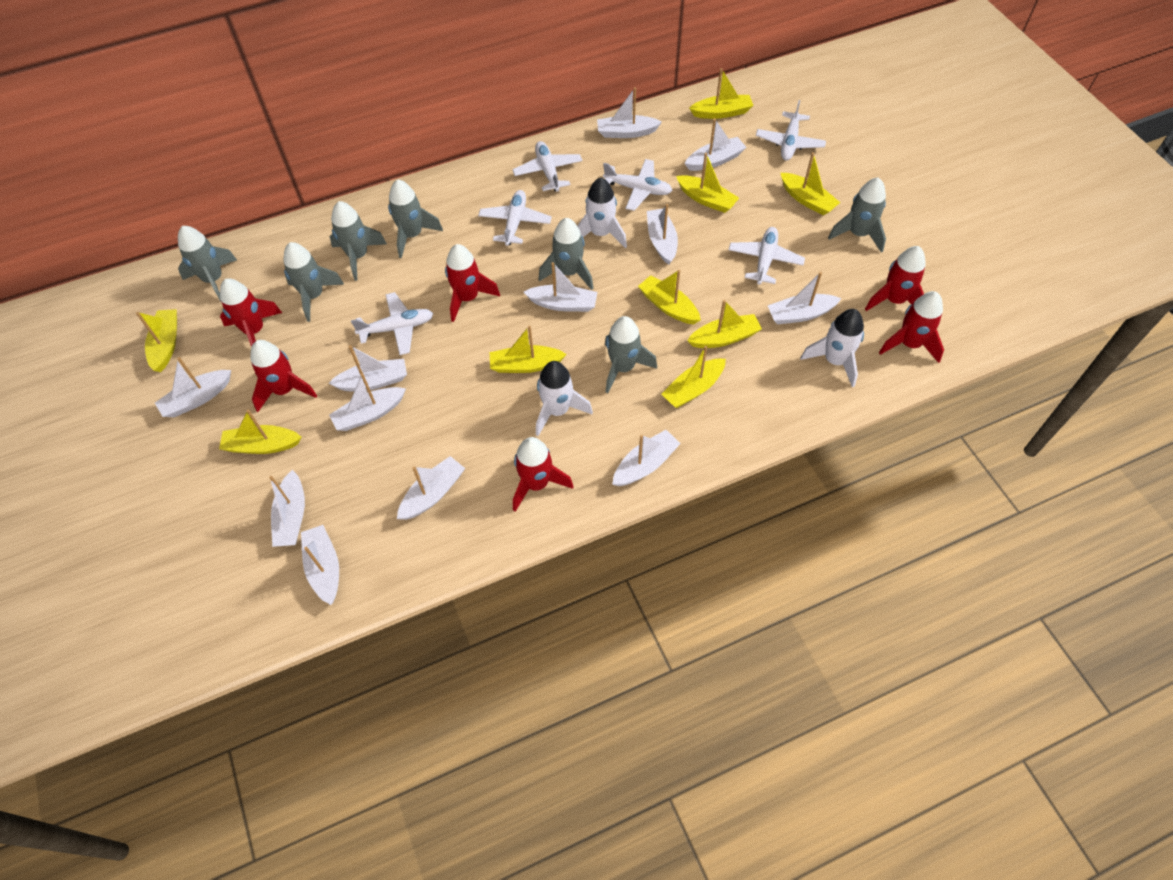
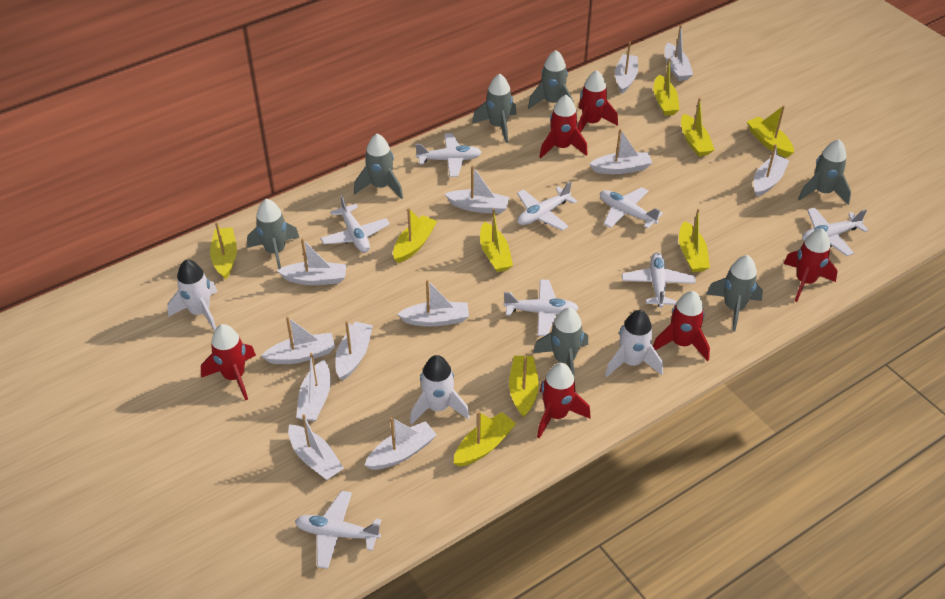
white plane: 6 -> 8

